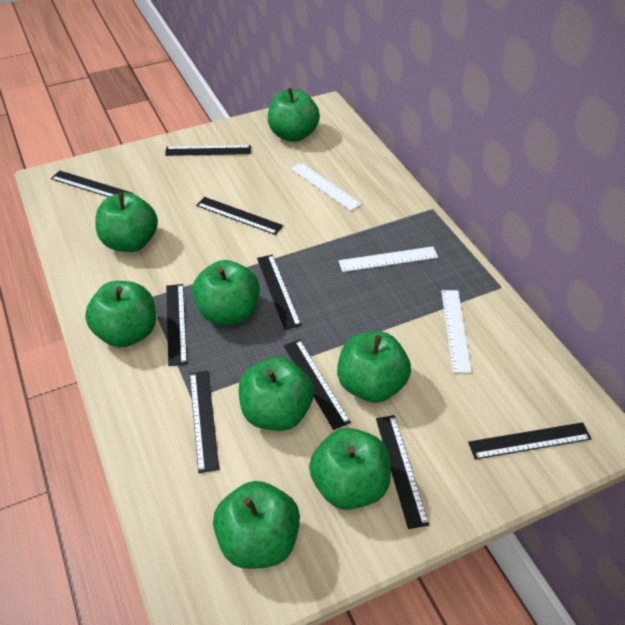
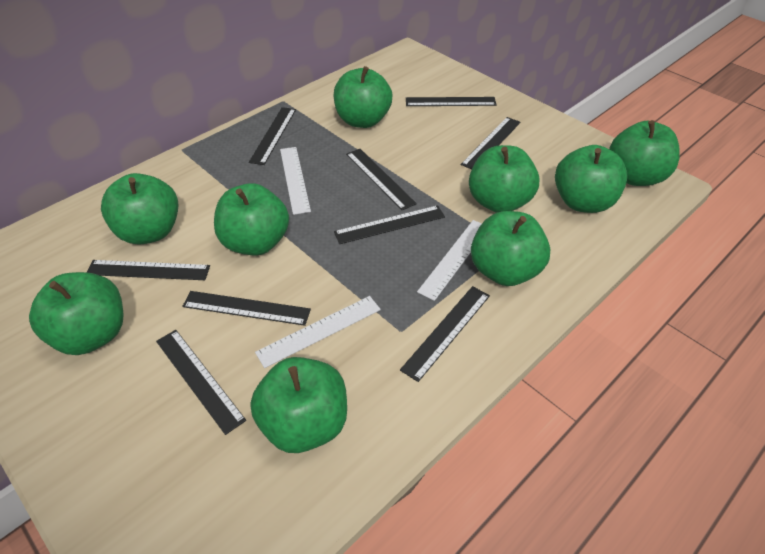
green apple: 8 -> 9

